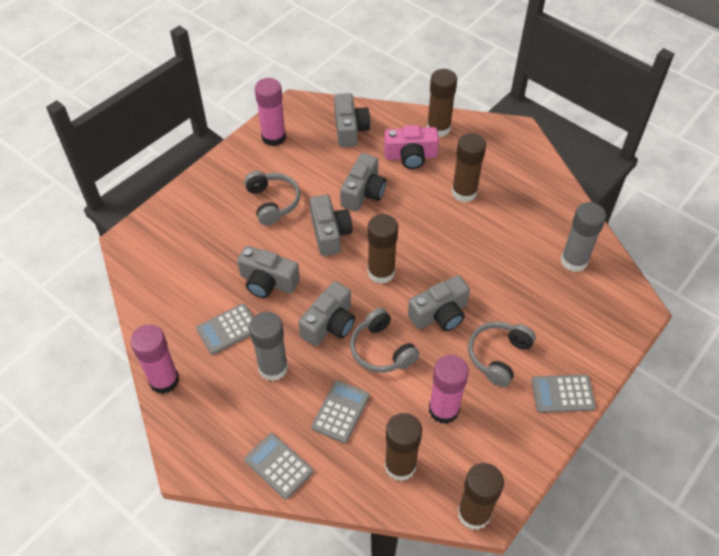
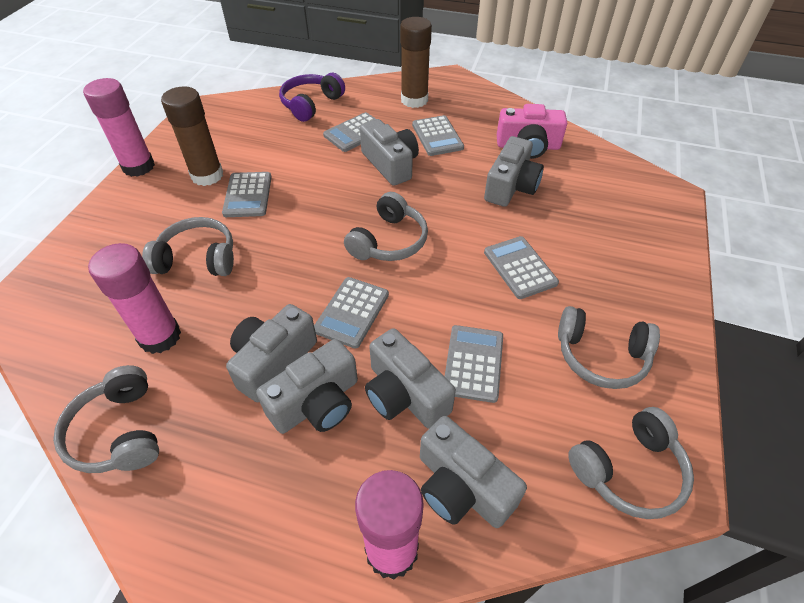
brown glue stick: 5 -> 2
grey calculator: 4 -> 6
grey glue stick: 2 -> 0
grey headphones: 3 -> 5
purple headphones: 0 -> 1

